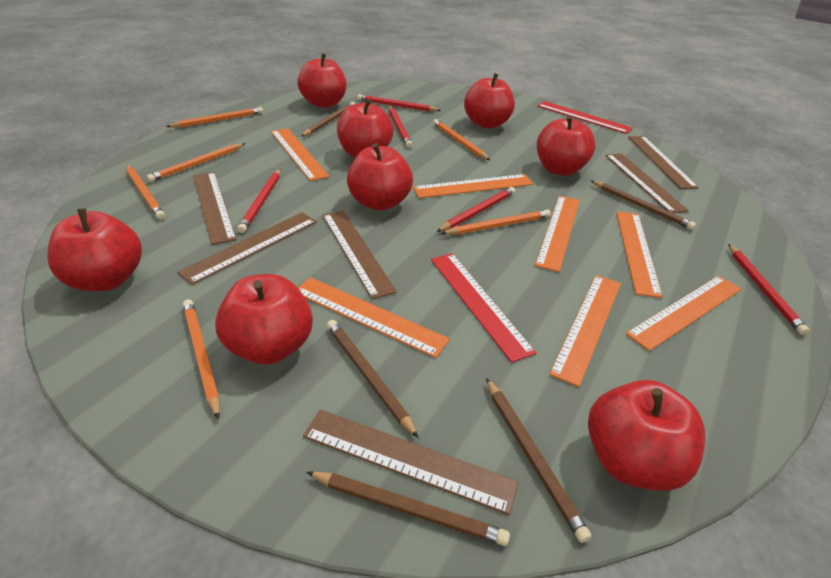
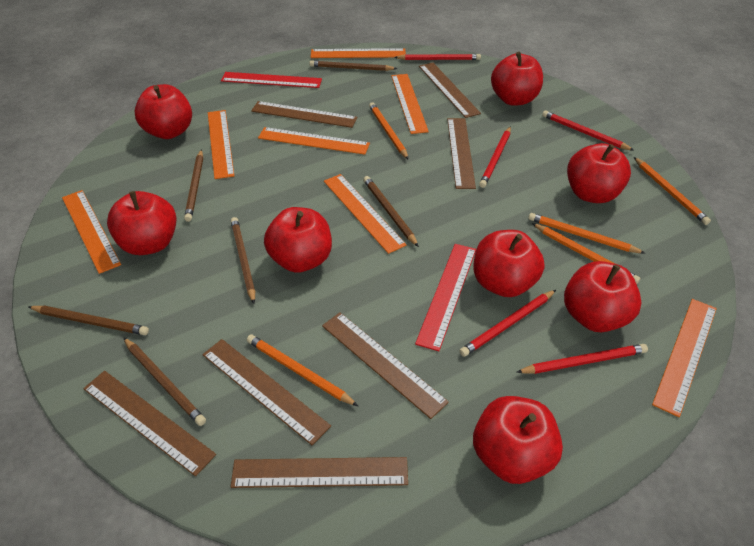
brown pencil: 5 -> 6
brown ruler: 6 -> 7
orange pencil: 6 -> 5

